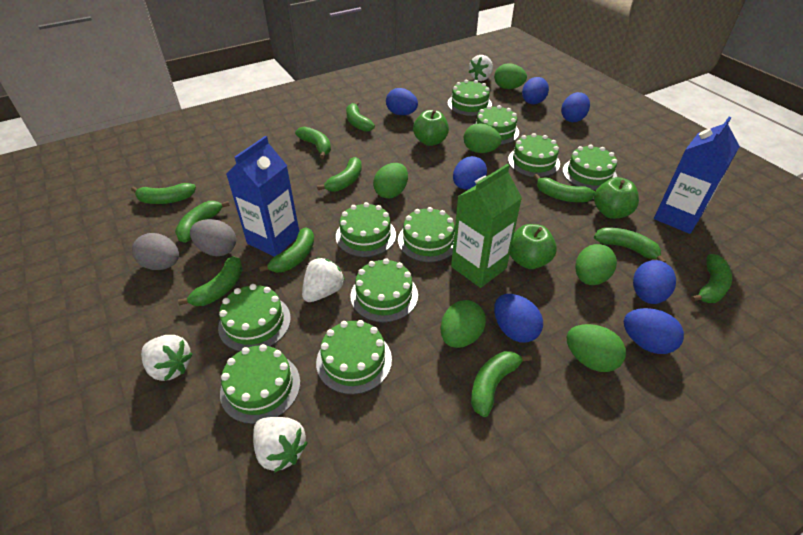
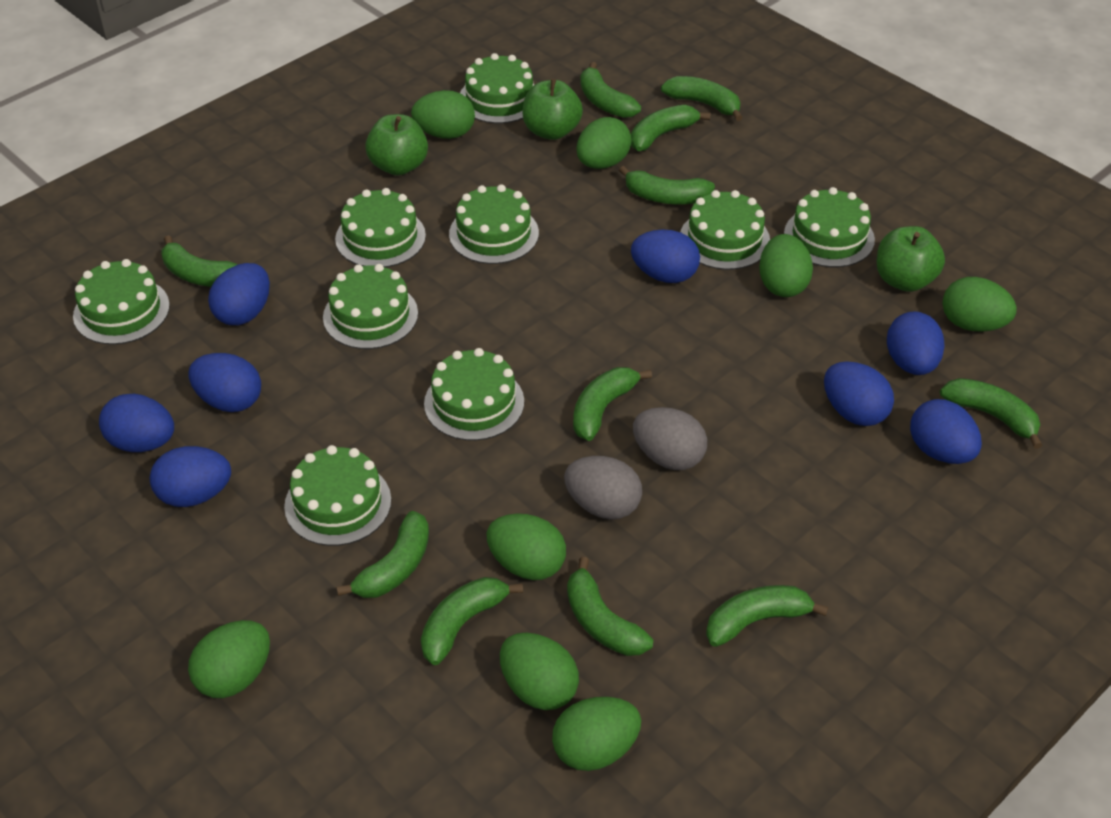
blue carton: 2 -> 0
blue egg: 7 -> 8
green cake: 10 -> 9
green carton: 1 -> 0
green egg: 6 -> 8
white strawberry: 4 -> 0

